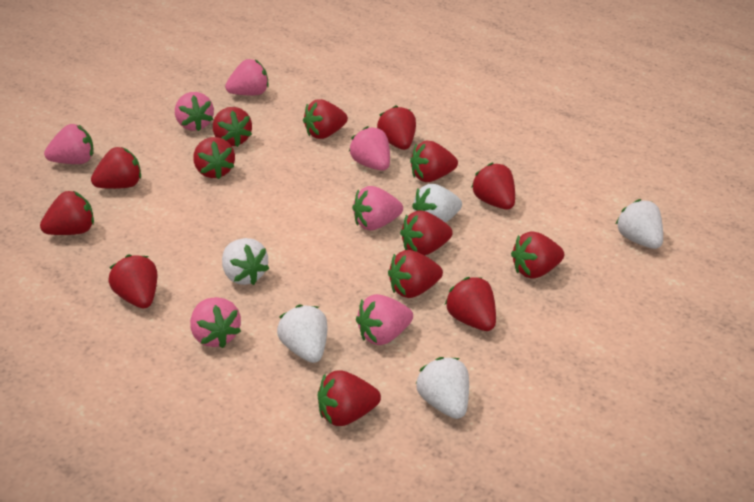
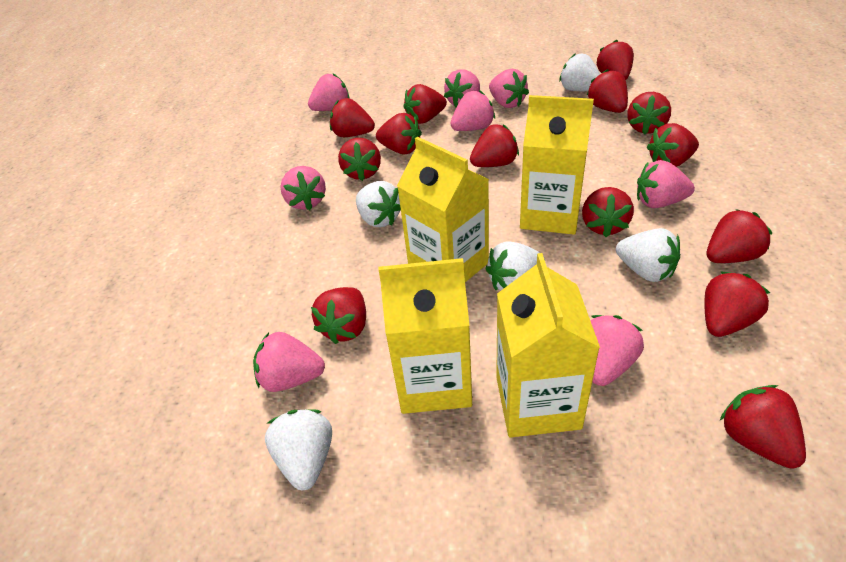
pink strawberry: 7 -> 8
yellow carton: 0 -> 4

